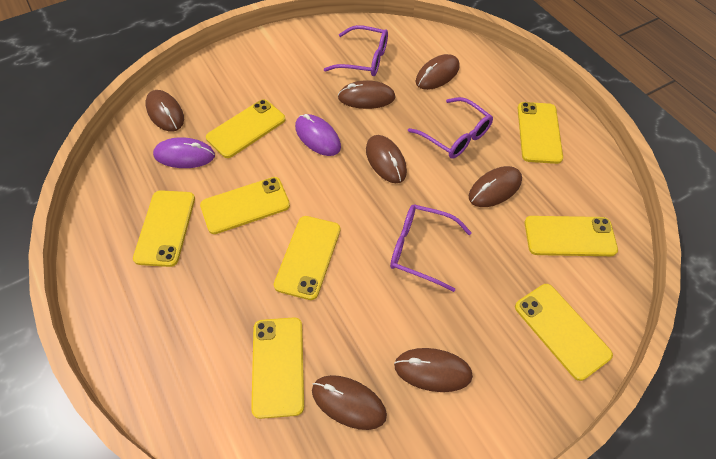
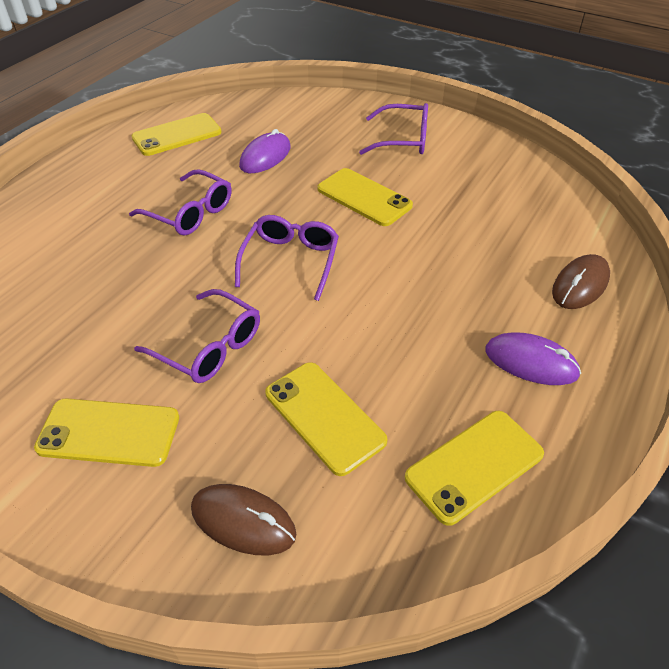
brown mouse: 7 -> 2
purple glasses: 3 -> 4
yellow phone: 8 -> 5

